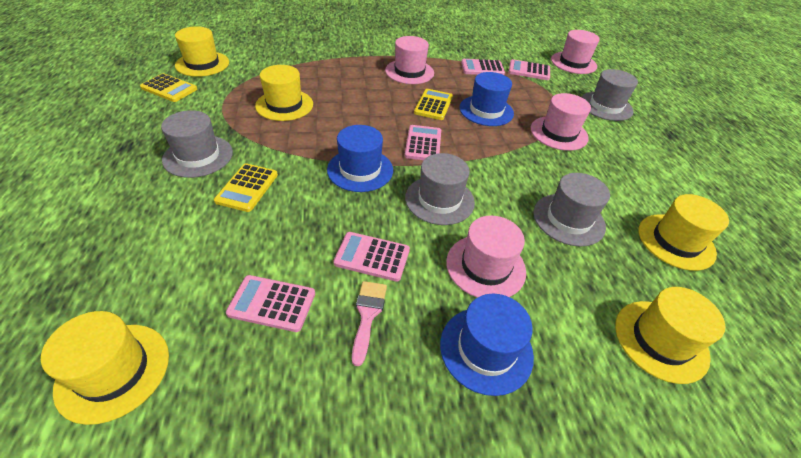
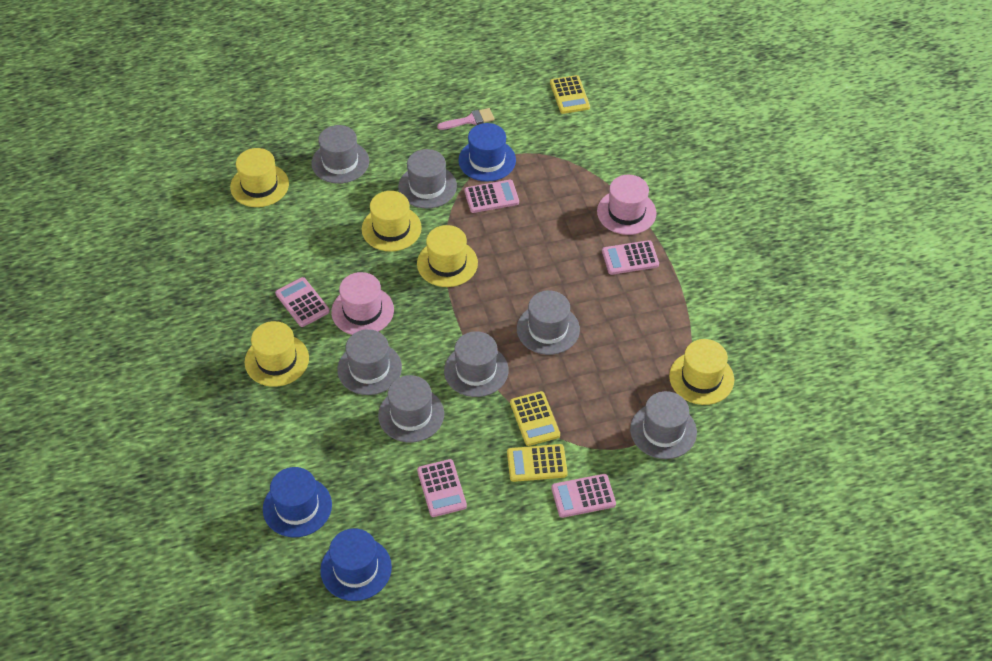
grey hat: 4 -> 7
pink hat: 4 -> 2

